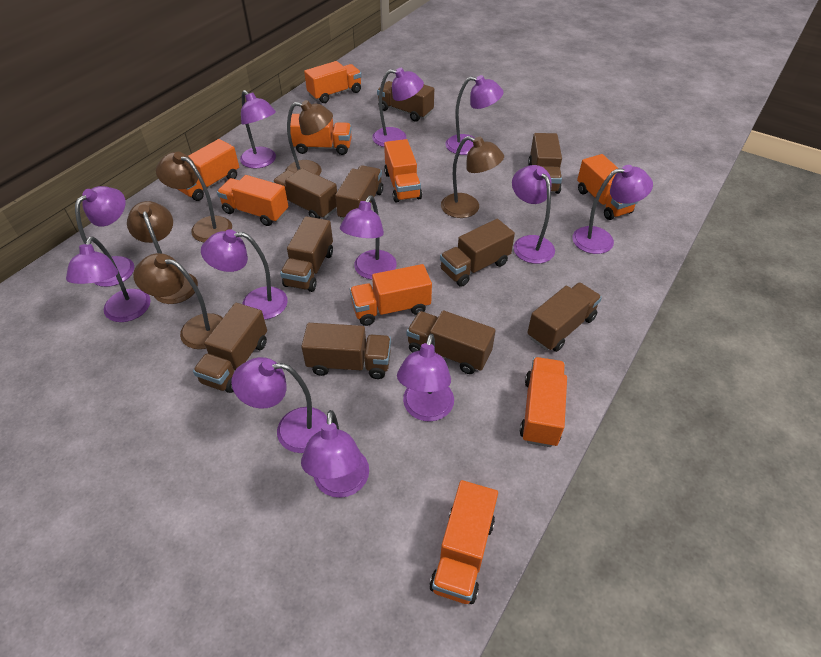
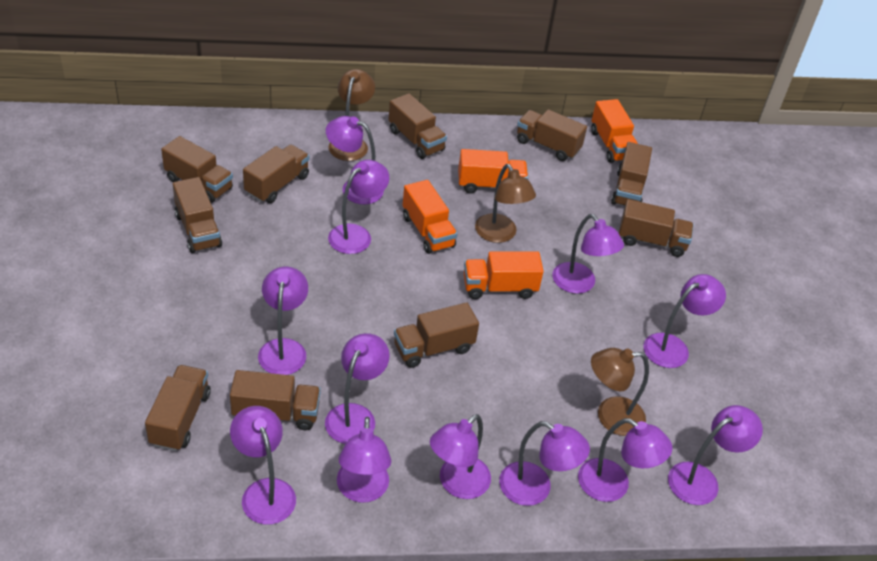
brown lamp: 5 -> 3
orange truck: 9 -> 4

